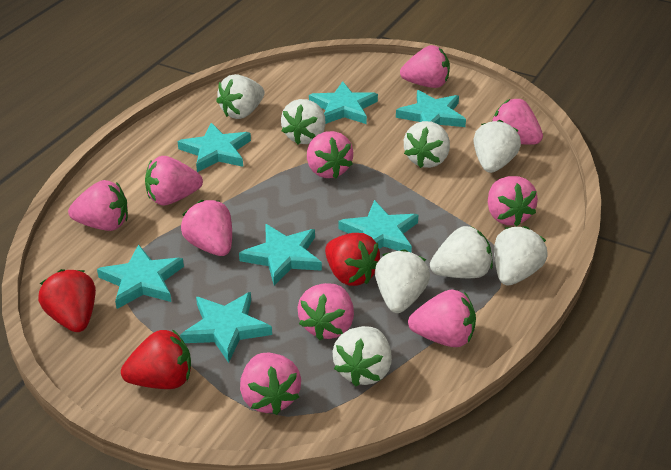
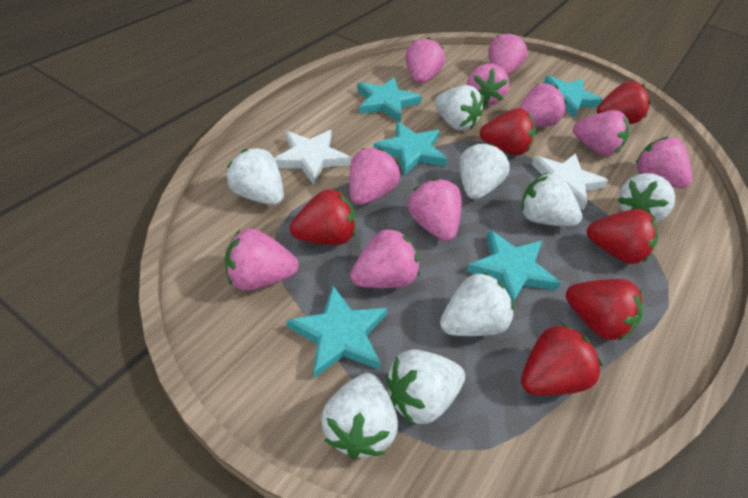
red strawberry: 3 -> 6
turquoise star: 7 -> 5
white star: 0 -> 2

